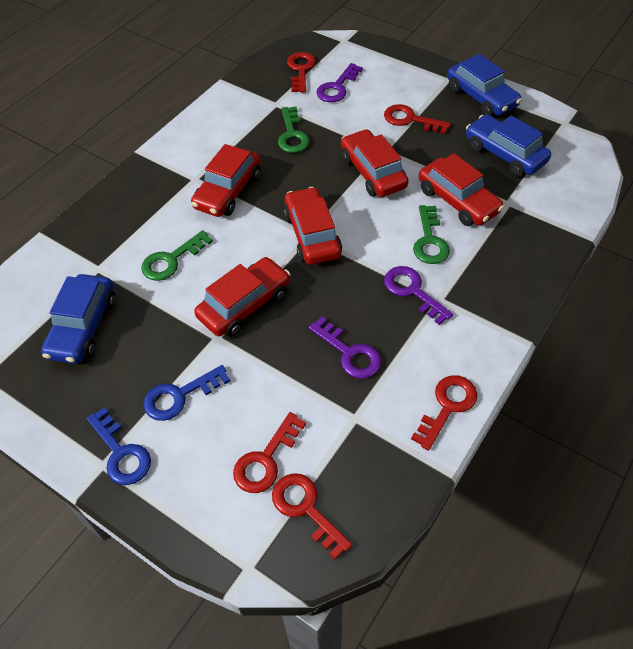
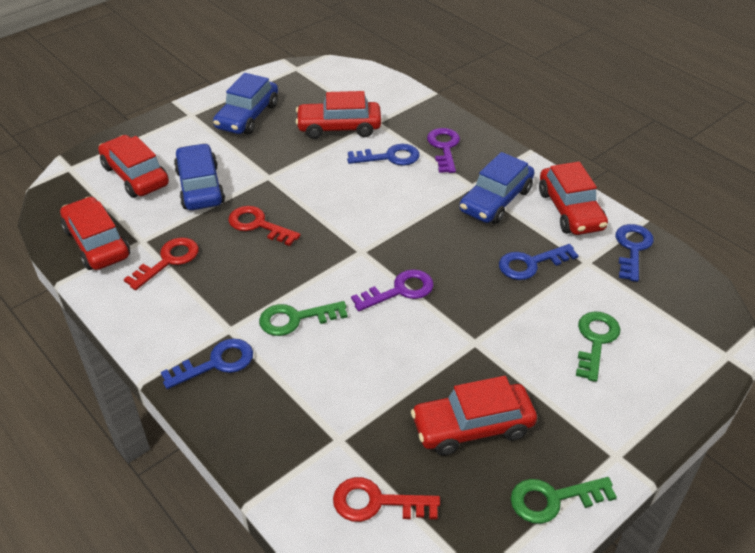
blue key: 2 -> 4
purple key: 3 -> 2
red key: 5 -> 3

